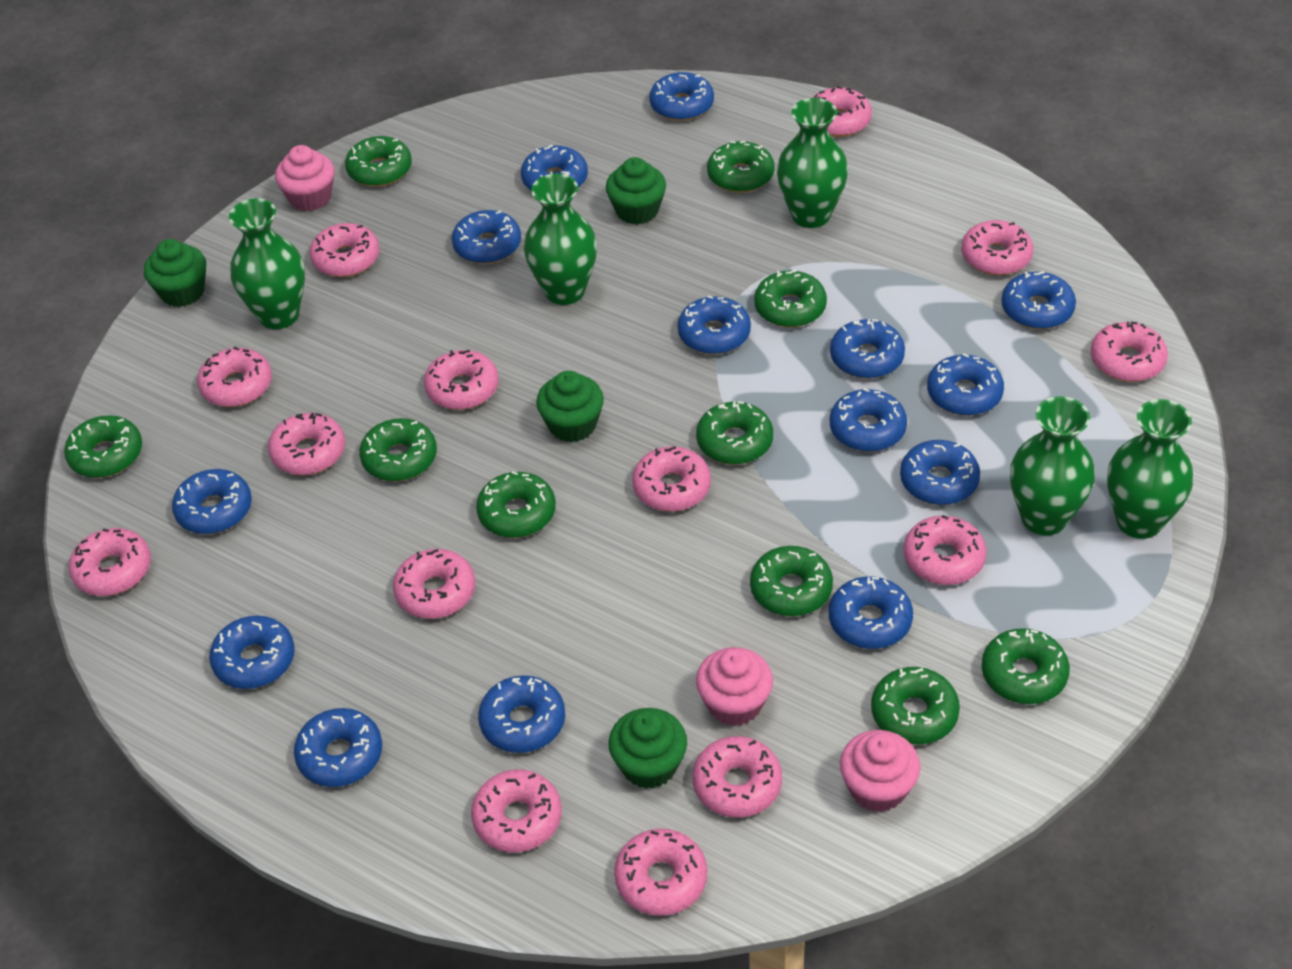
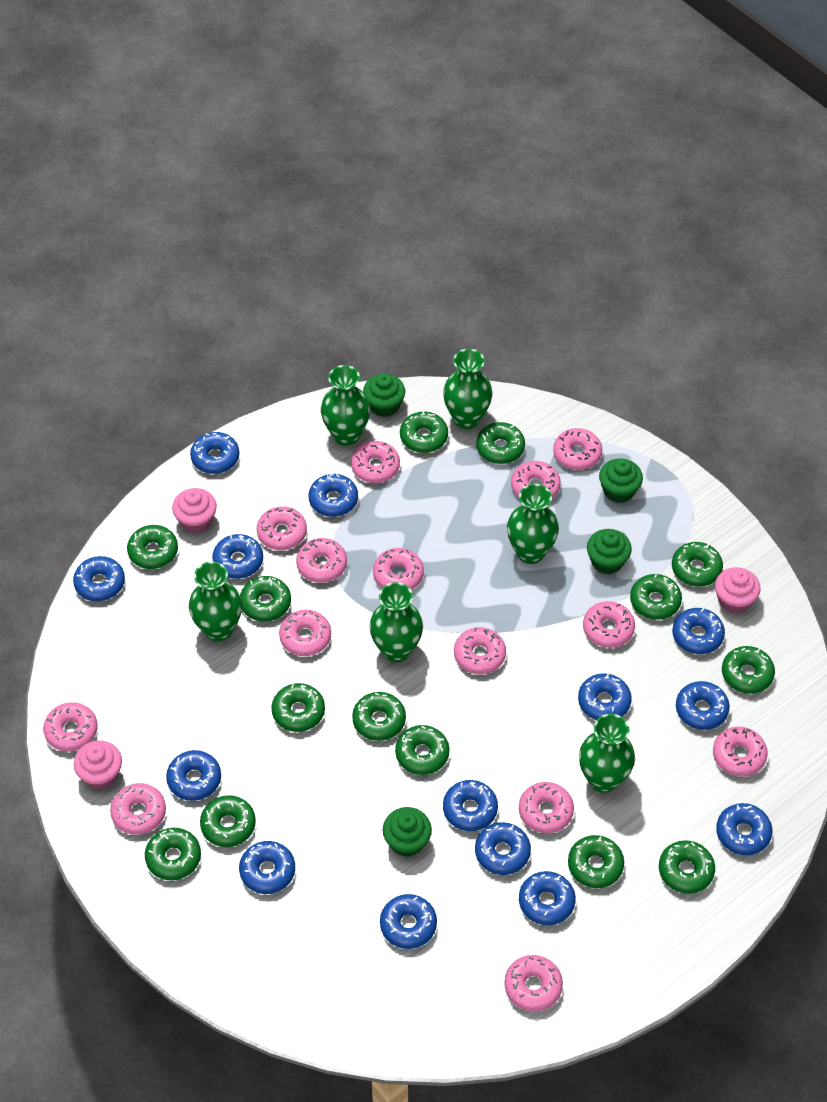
green donut: 10 -> 14
green vase: 5 -> 6

